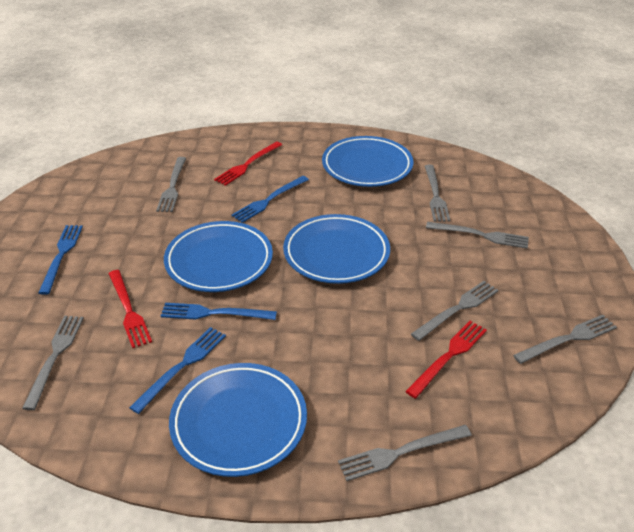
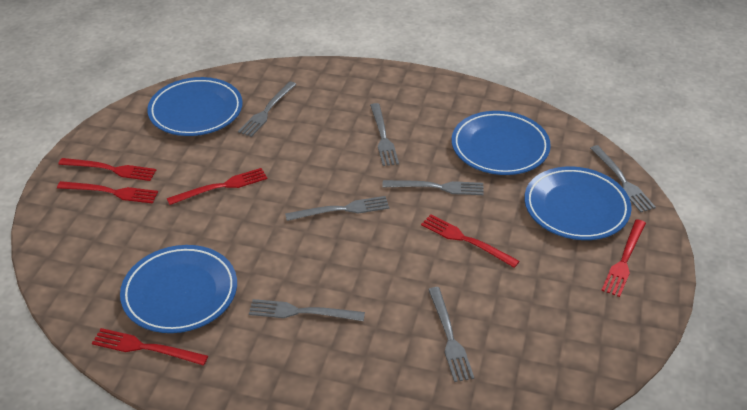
blue fork: 4 -> 0
red fork: 3 -> 6

